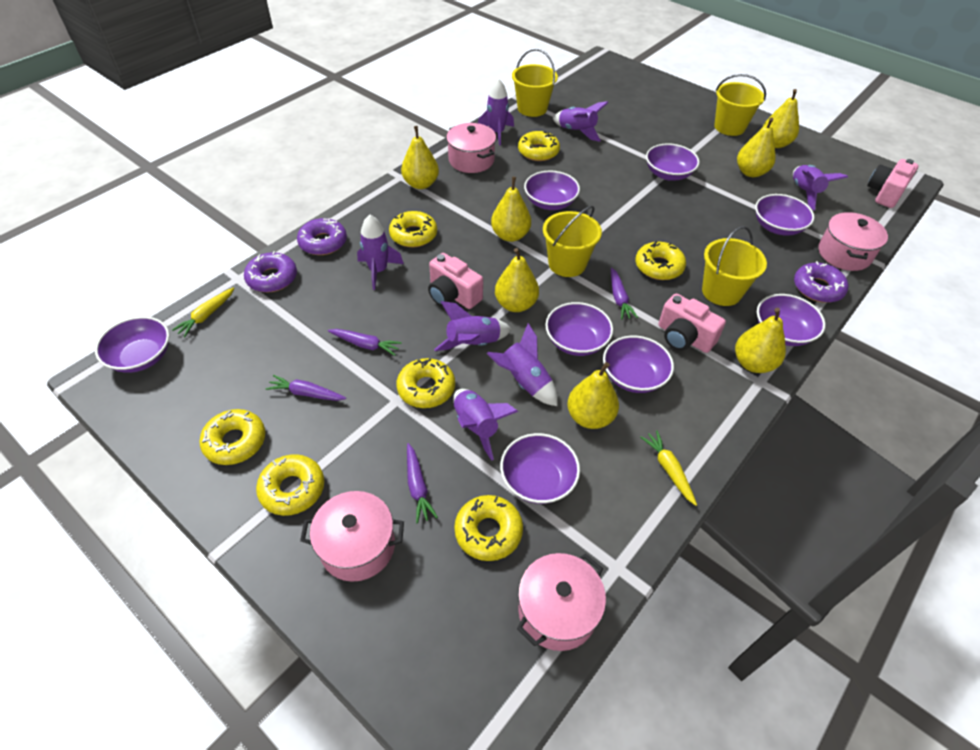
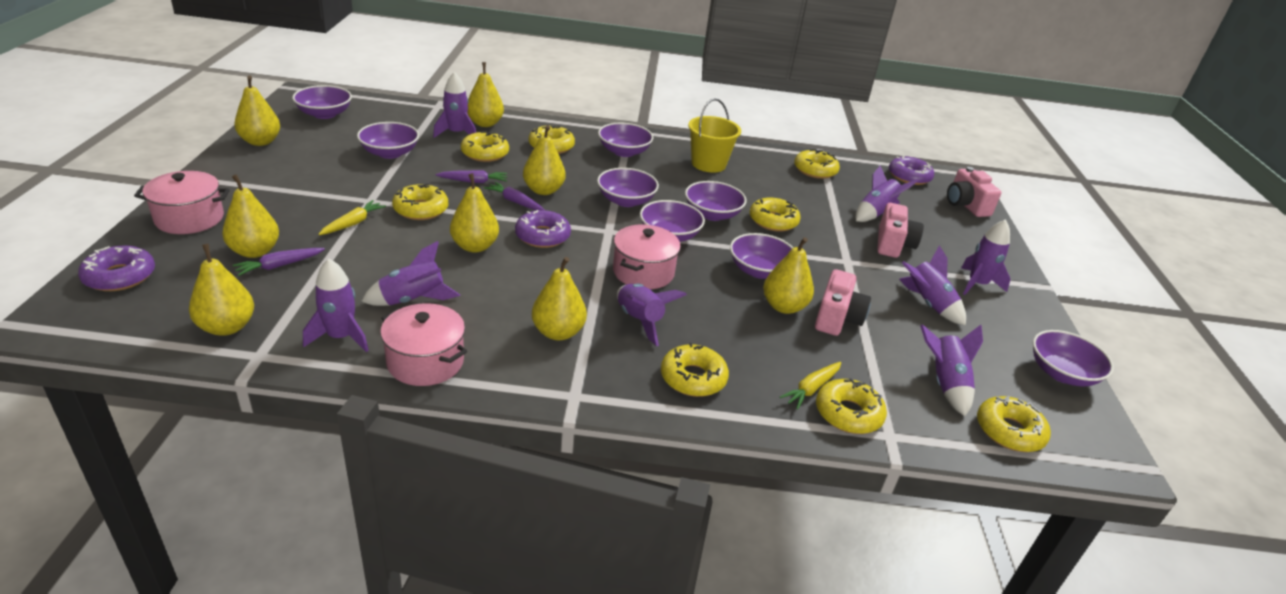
pink pot: 4 -> 3
purple carrot: 4 -> 3
purple rocket: 7 -> 8
yellow bucket: 4 -> 1
yellow donut: 7 -> 8
yellow pear: 7 -> 8

